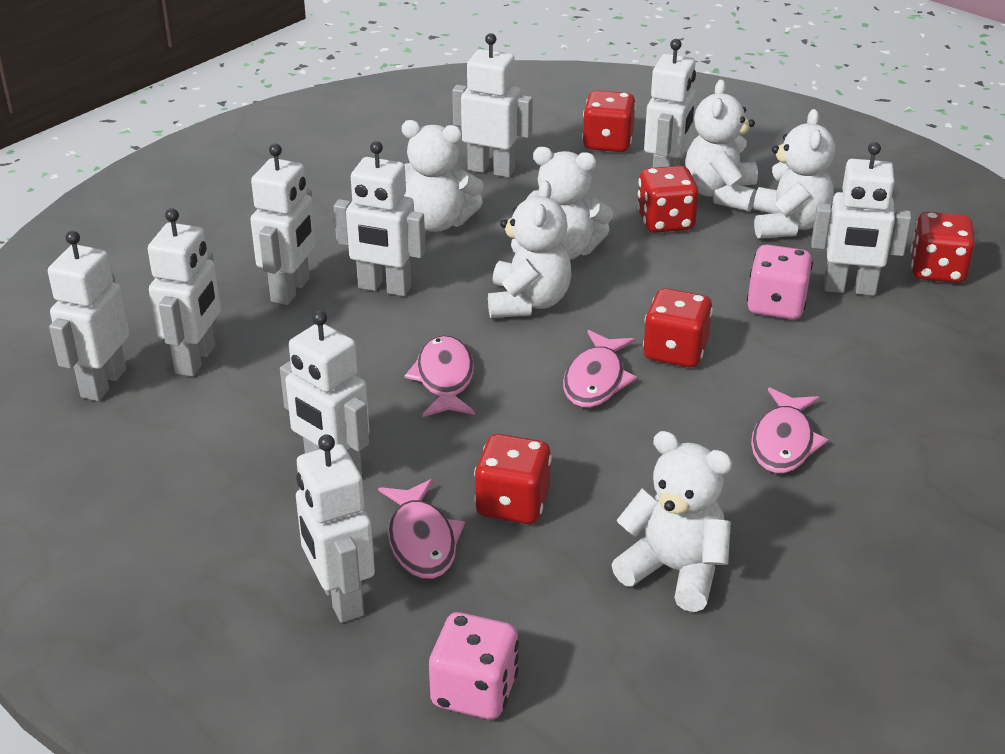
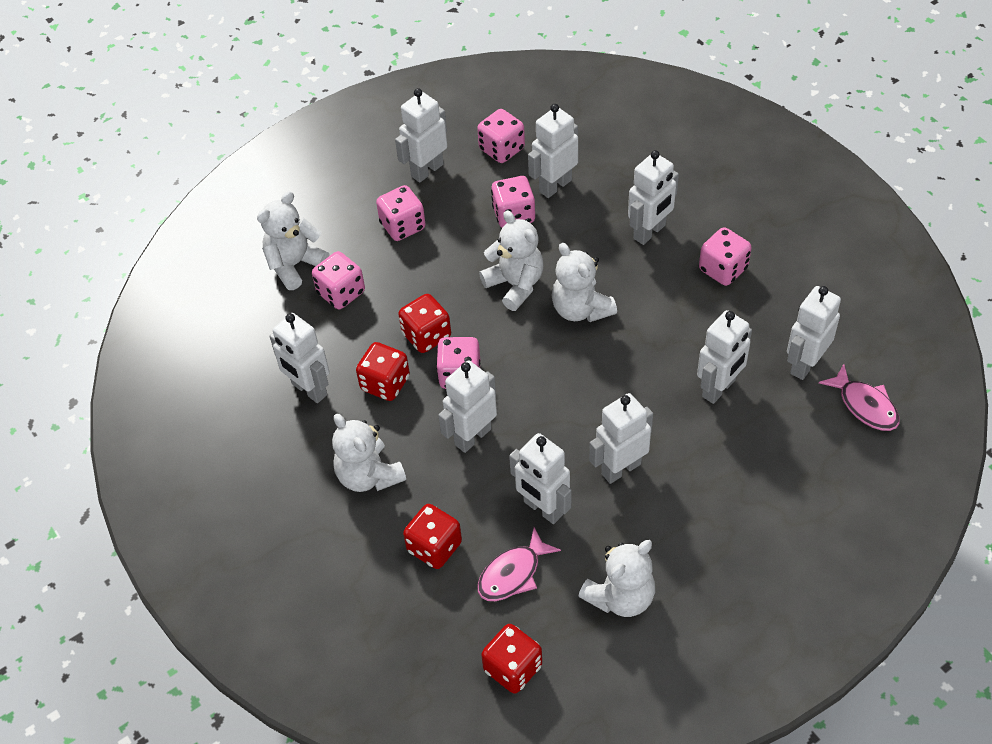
pink dice: 2 -> 6
pink fish: 4 -> 2
red dice: 5 -> 4
white teddy bear: 6 -> 5

